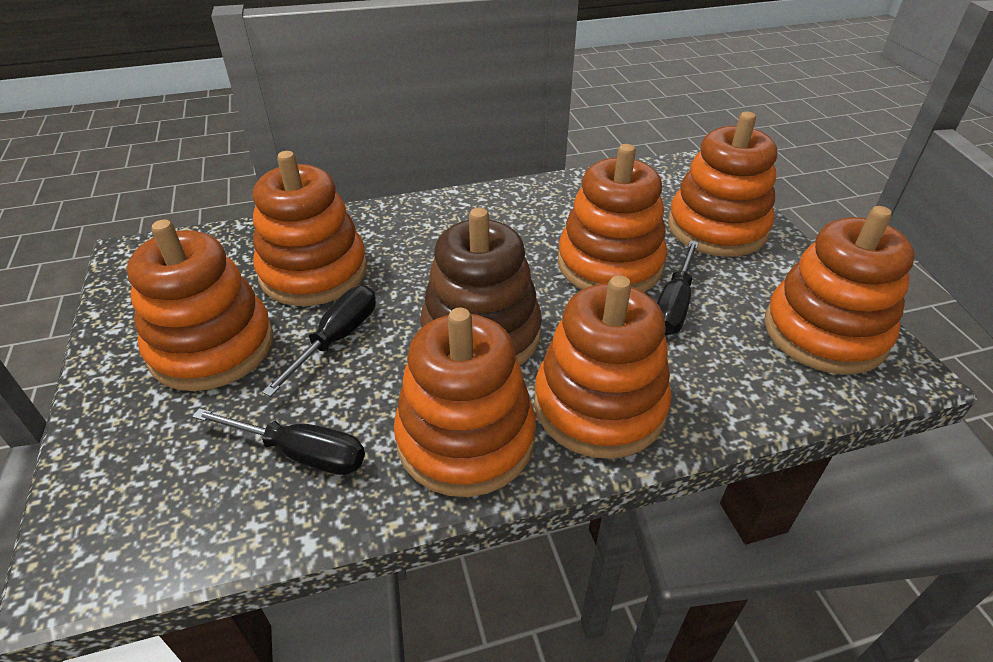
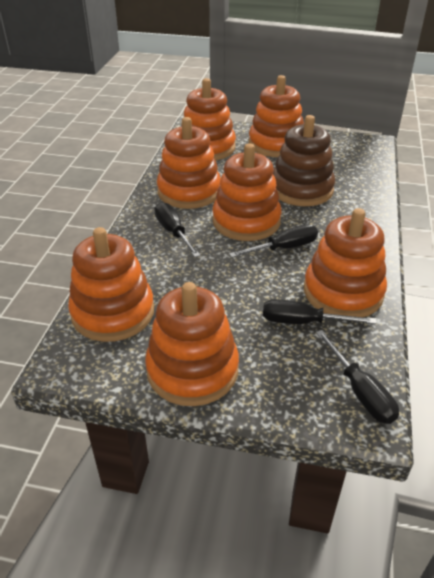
black screwdriver: 3 -> 4

